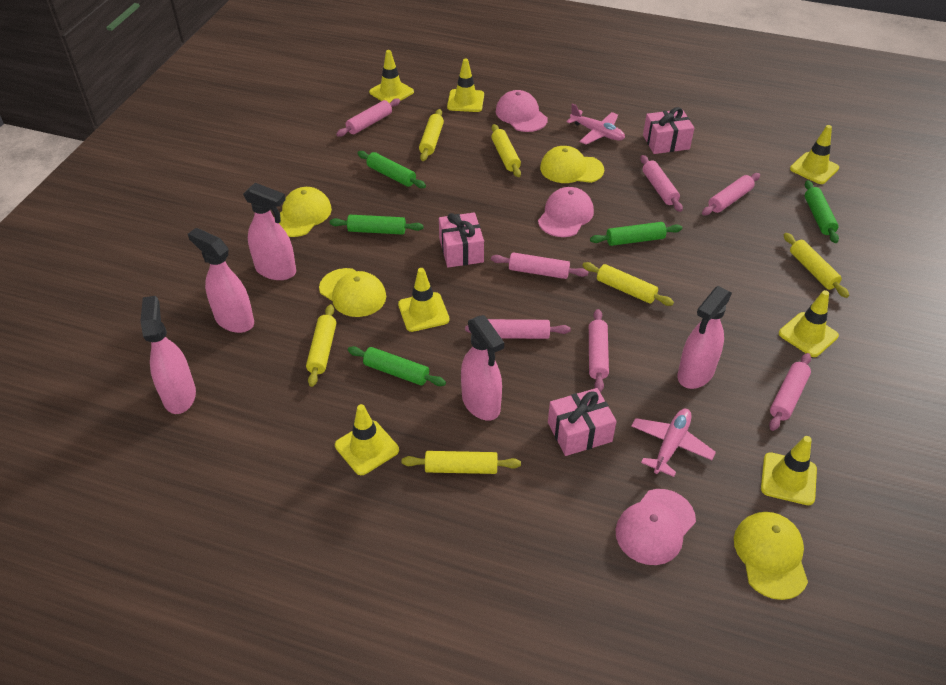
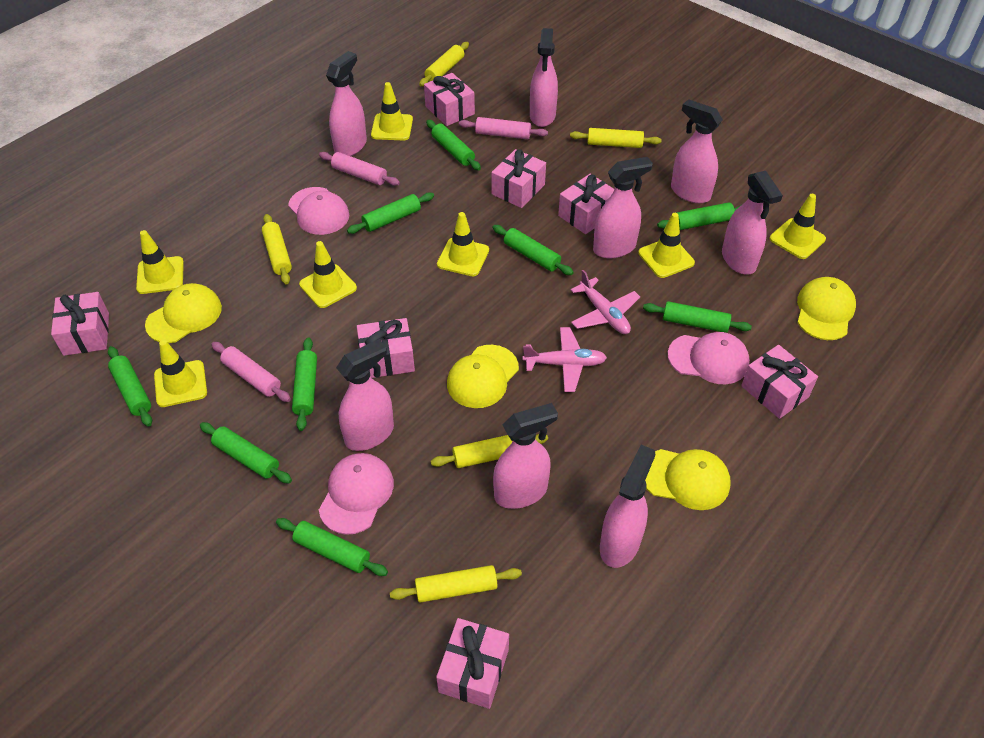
green rolling pin: 5 -> 9
pink gift: 3 -> 7
pink rolling pin: 7 -> 3
pink spray bottle: 5 -> 8
yellow rolling pin: 6 -> 5

